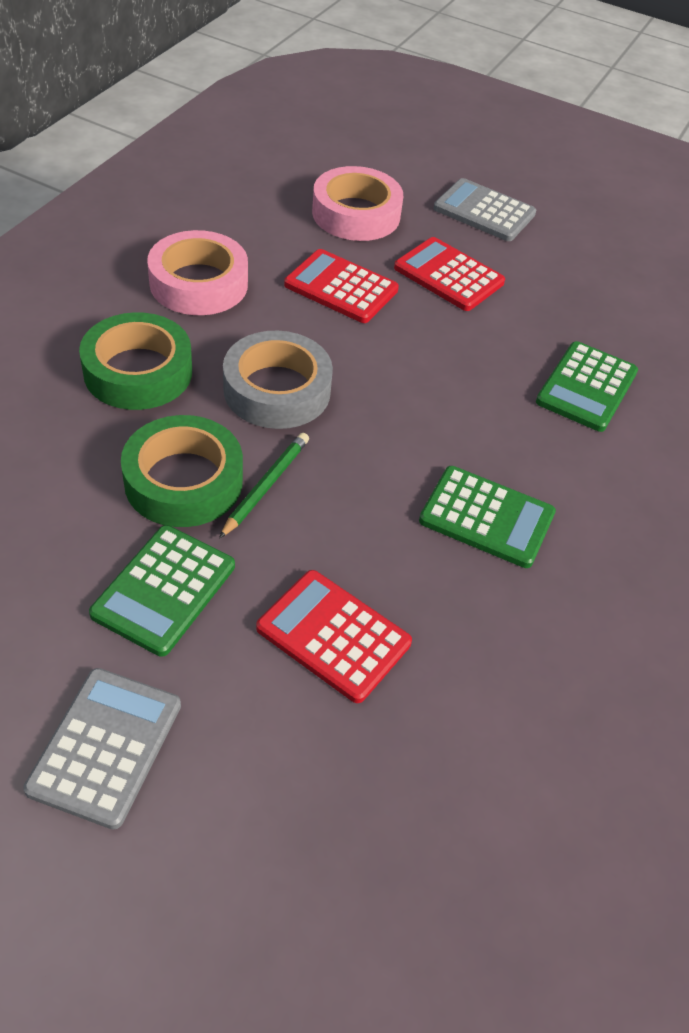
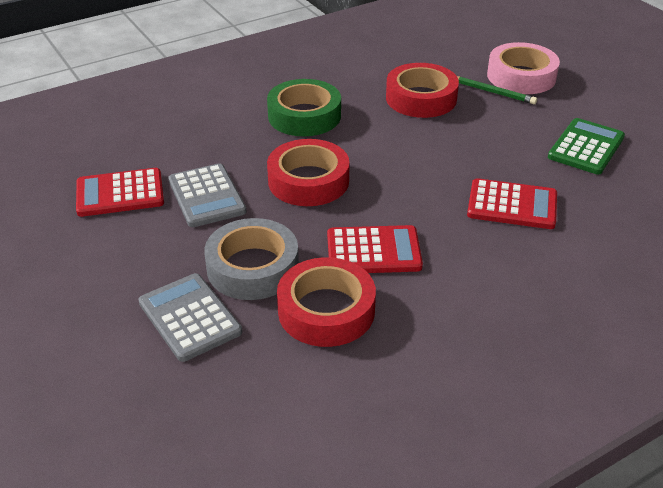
green calculator: 3 -> 1
green tape: 2 -> 1
pink tape: 2 -> 1
red tape: 0 -> 3

